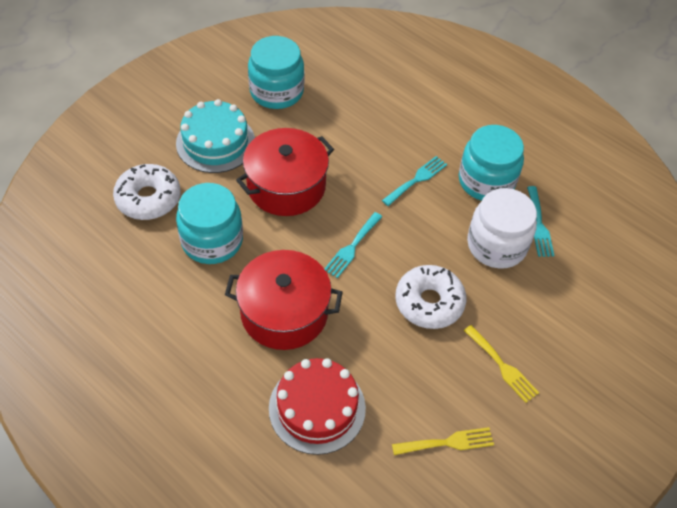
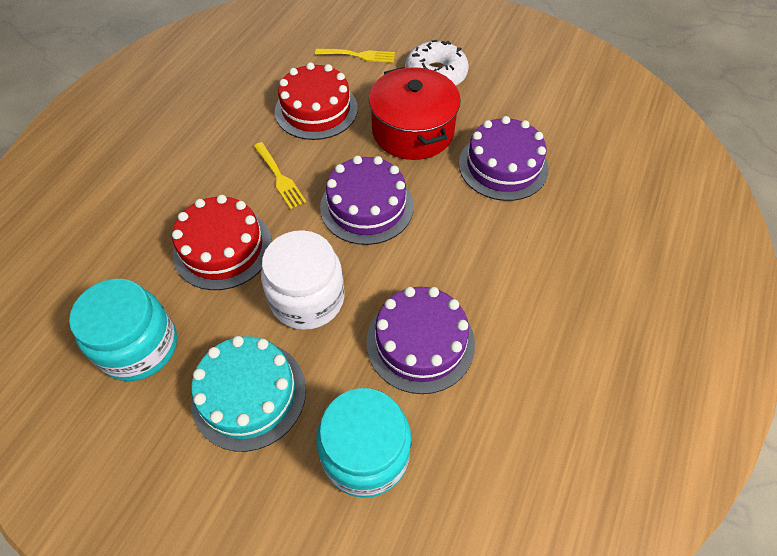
purple cake: 0 -> 3
red cake: 1 -> 2
red pot: 2 -> 1
turquoise fork: 3 -> 0
turquoise jar: 3 -> 2
white donut: 2 -> 1

